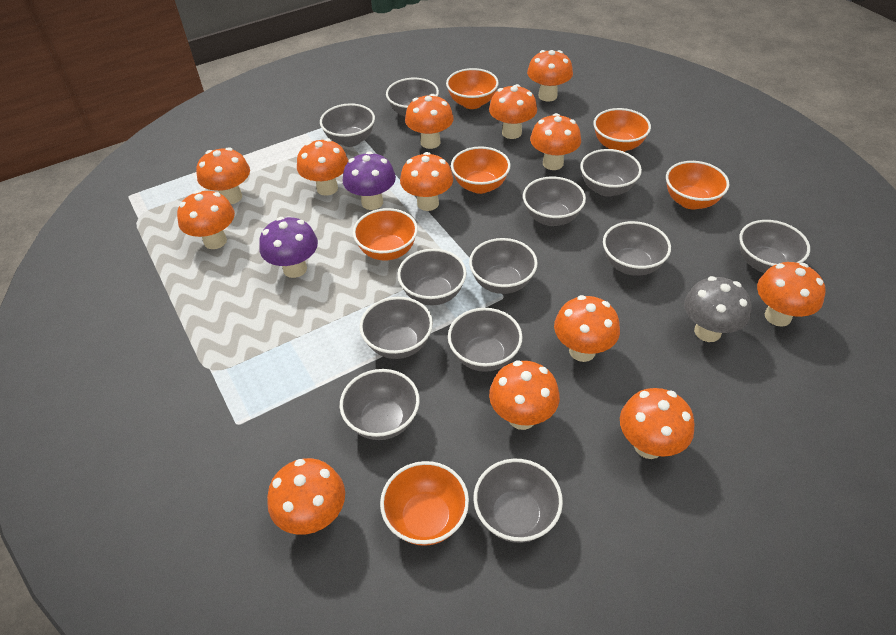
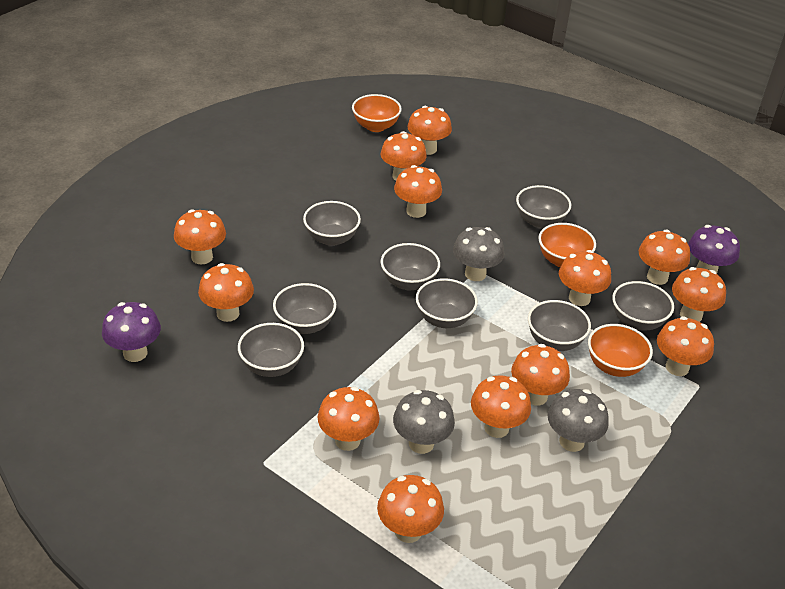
grey bowl: 12 -> 8
grey mushroom: 1 -> 3
orange bowl: 6 -> 3

